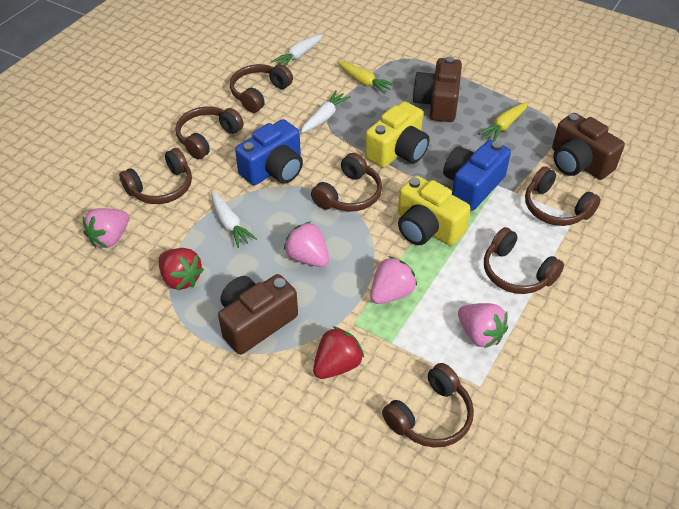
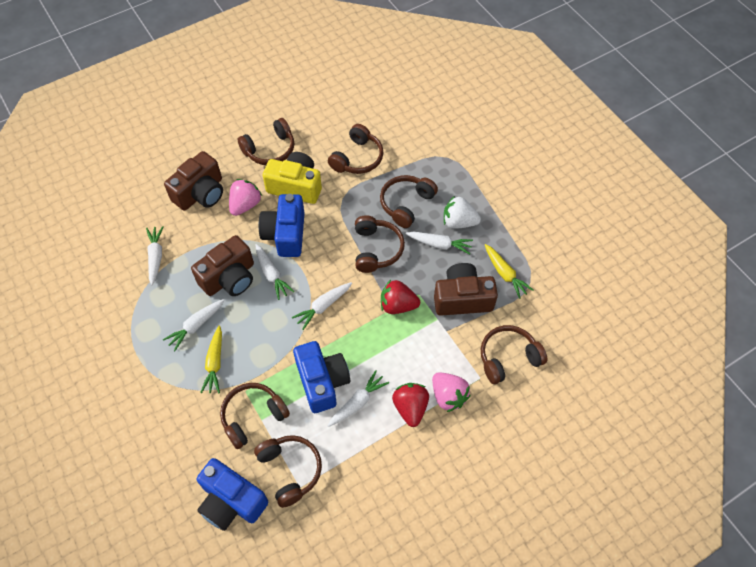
blue camera: 2 -> 3
pink strawberry: 4 -> 2
white carrot: 3 -> 6
white strawberry: 0 -> 1
yellow camera: 2 -> 1

